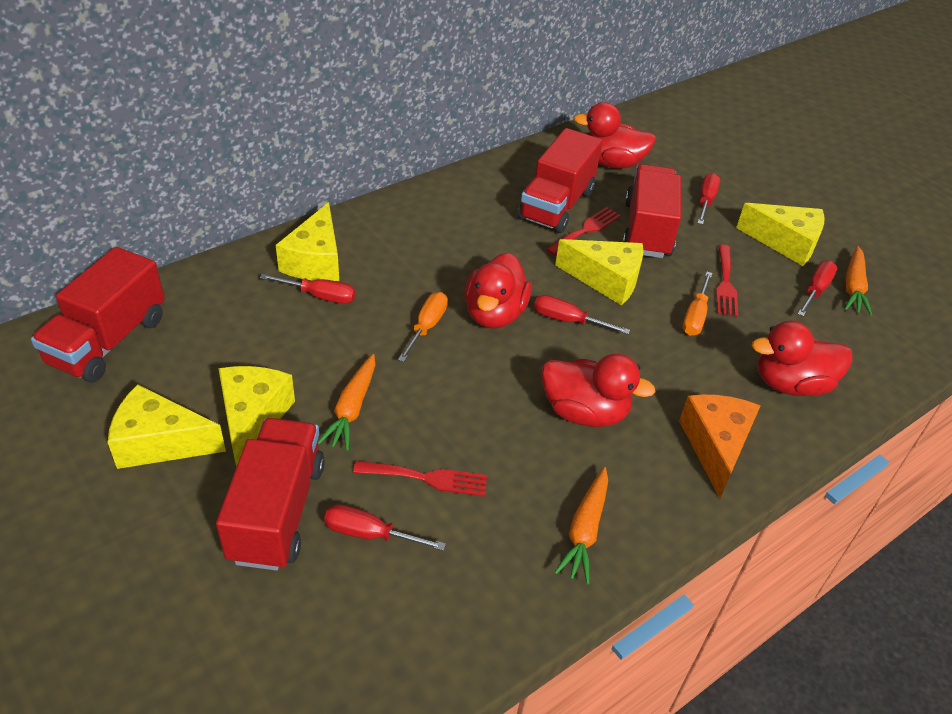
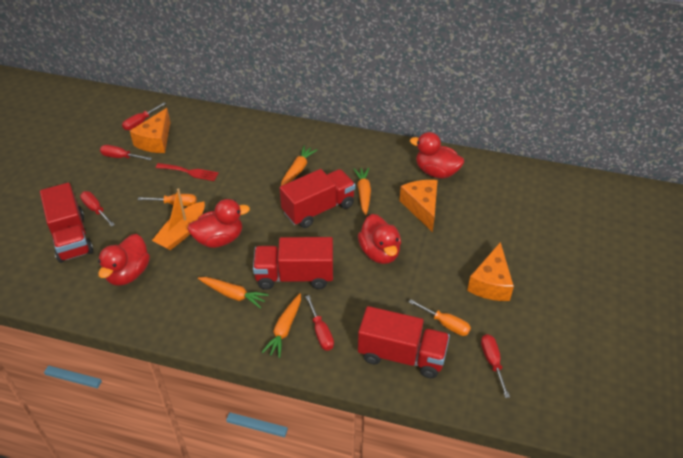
orange boat: 0 -> 1
orange carrot: 3 -> 4
orange cheese: 1 -> 3
red fork: 3 -> 1
yellow cheese: 5 -> 0

